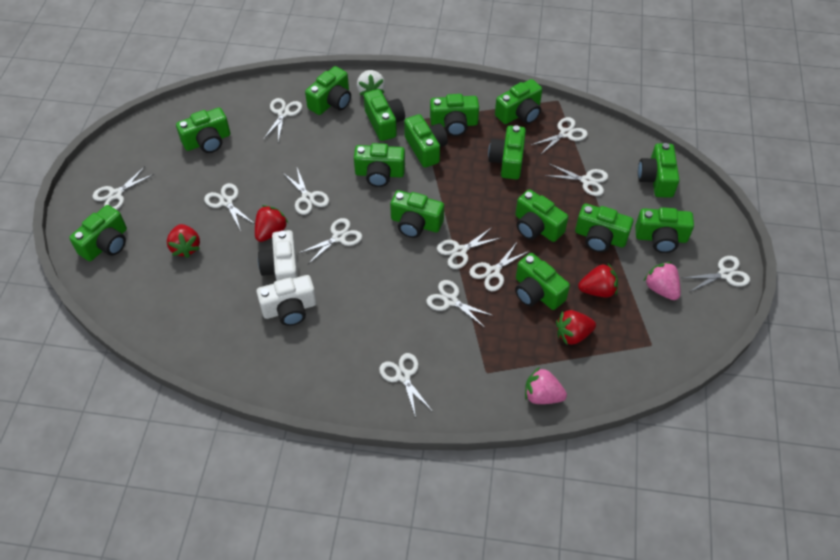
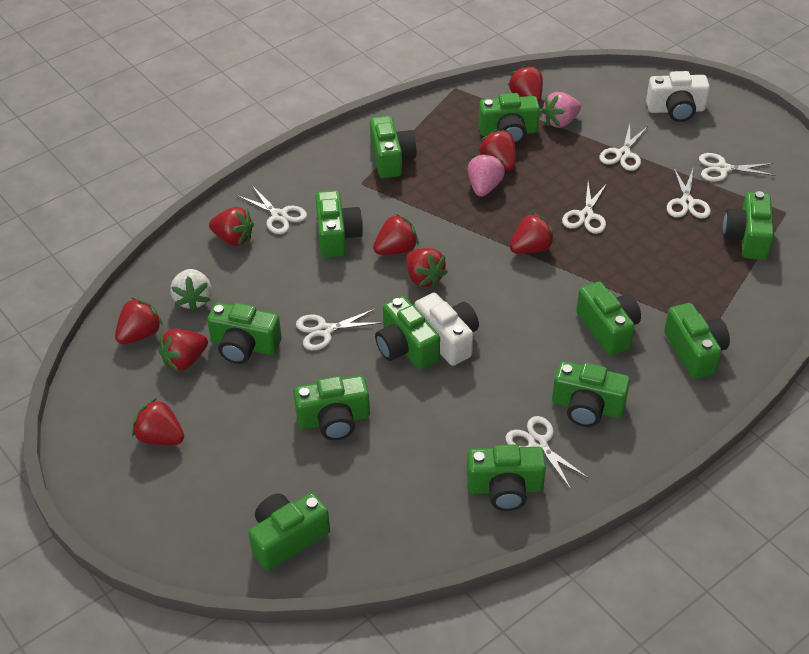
green camera: 15 -> 12
red strawberry: 4 -> 9
white scissors: 12 -> 7

